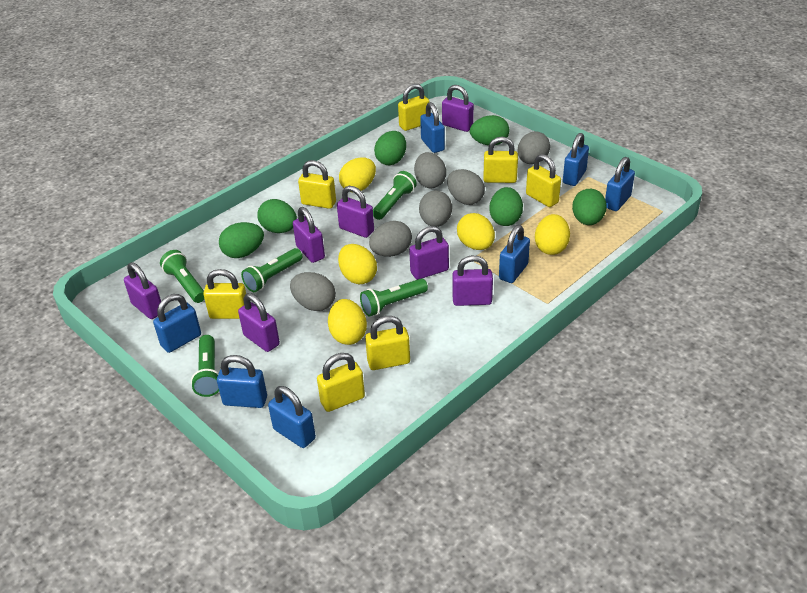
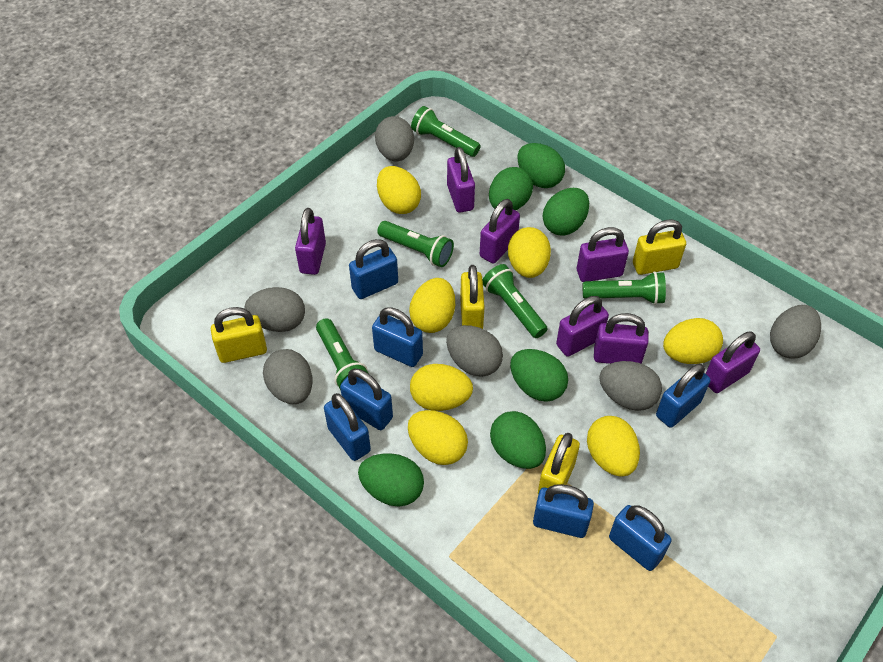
yellow egg: 5 -> 7
yellow padlock: 7 -> 4

